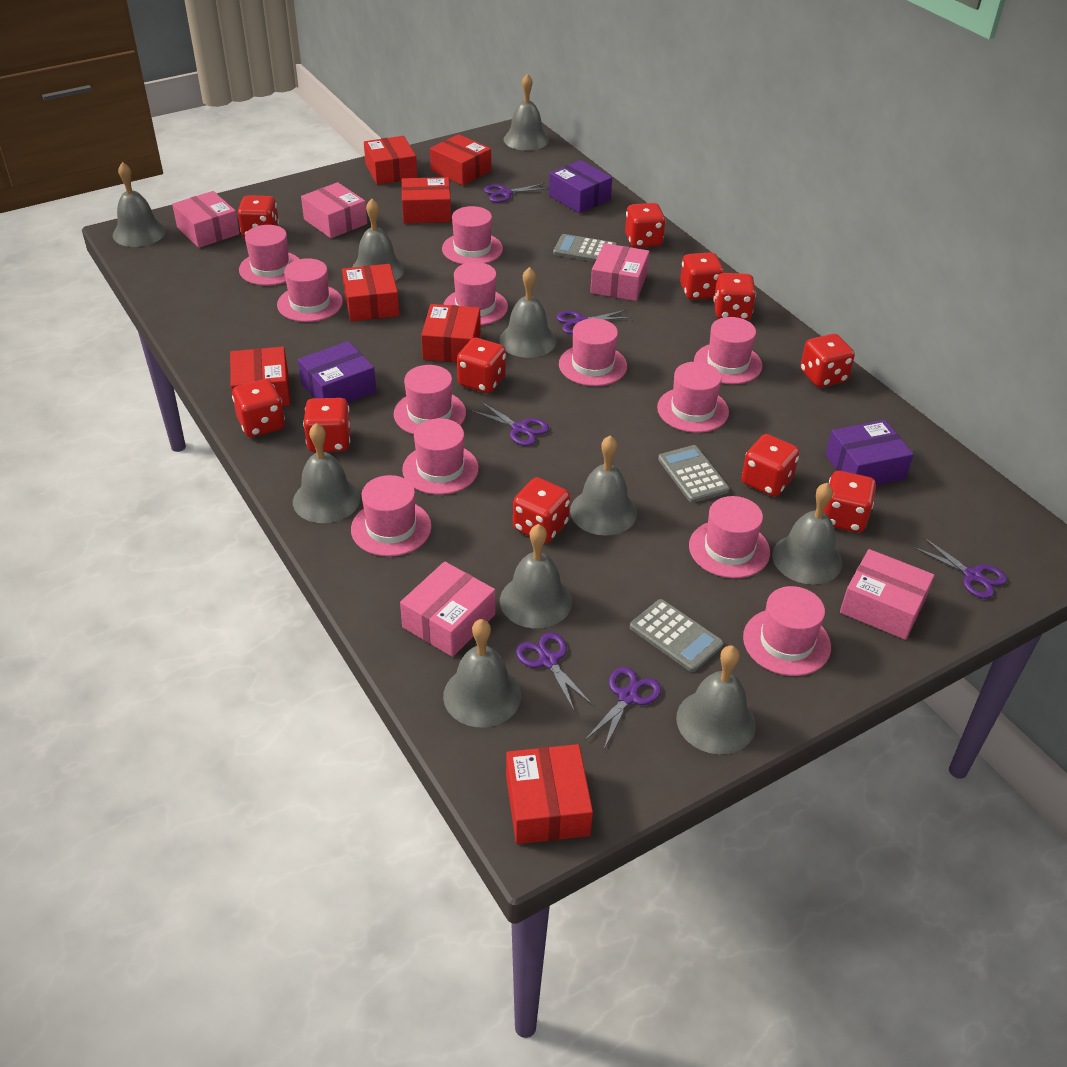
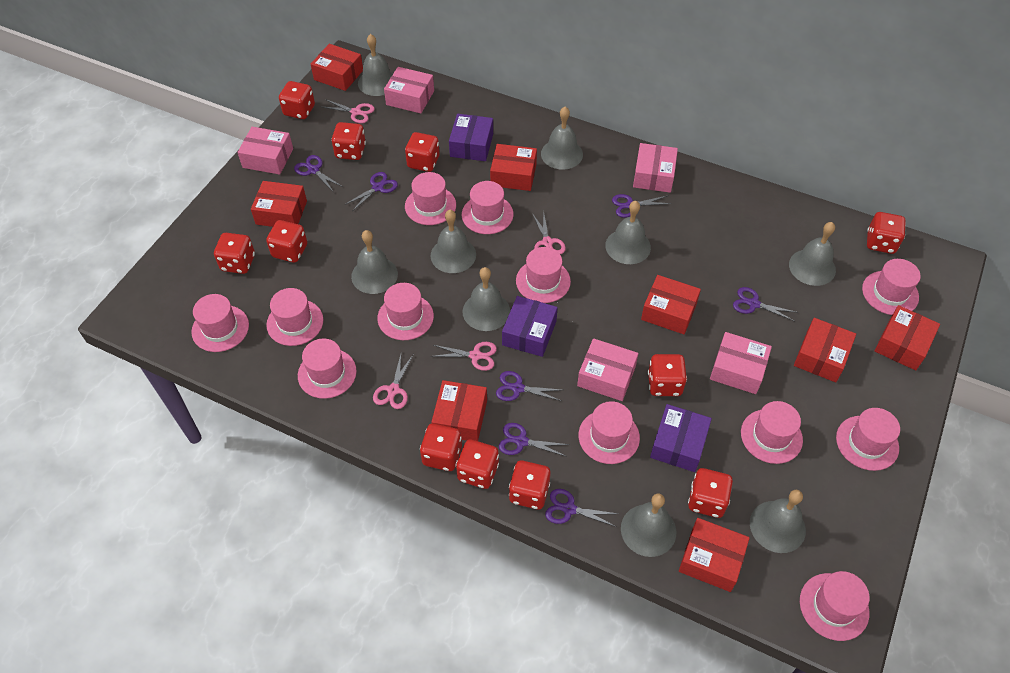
grey bell: 10 -> 9
grey calculator: 3 -> 0
pink scissors: 0 -> 4
purple scissors: 6 -> 7
red box: 7 -> 8

